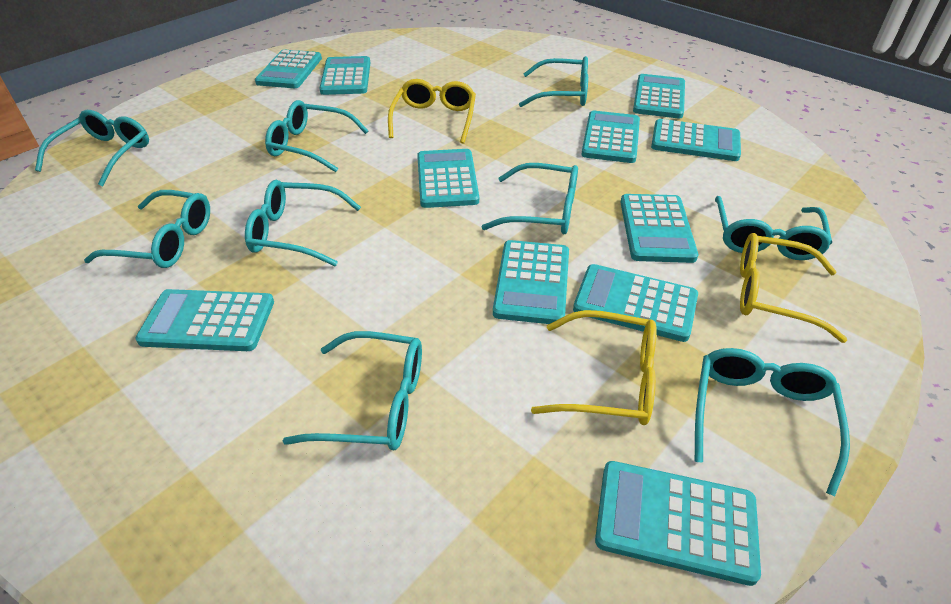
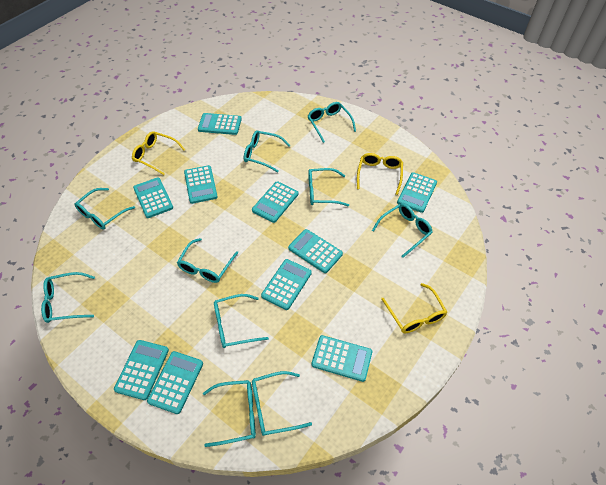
turquoise calculator: 11 -> 10
turquoise glasses: 9 -> 10

